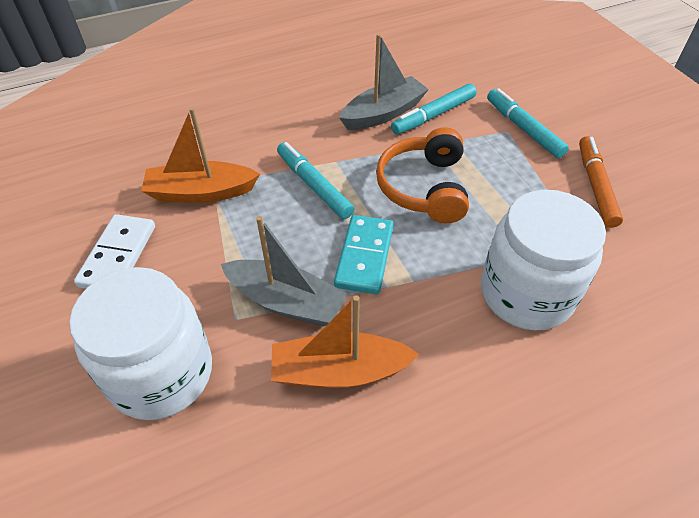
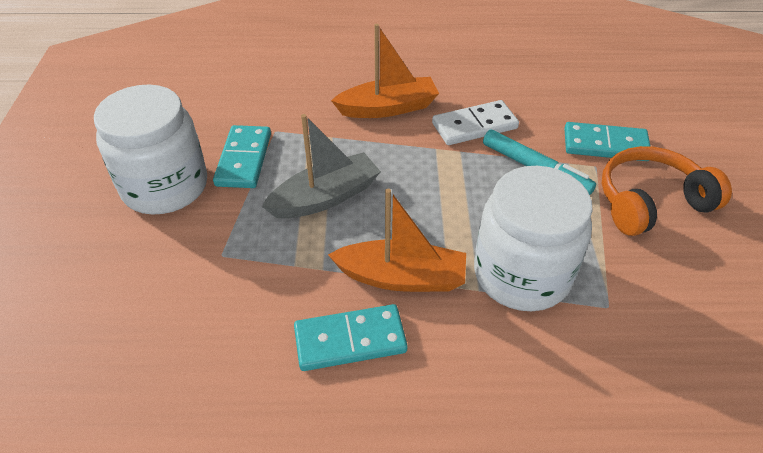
grey boat: 2 -> 1
orange marker: 1 -> 0
turquoise domino: 1 -> 3
turquoise marker: 3 -> 1

